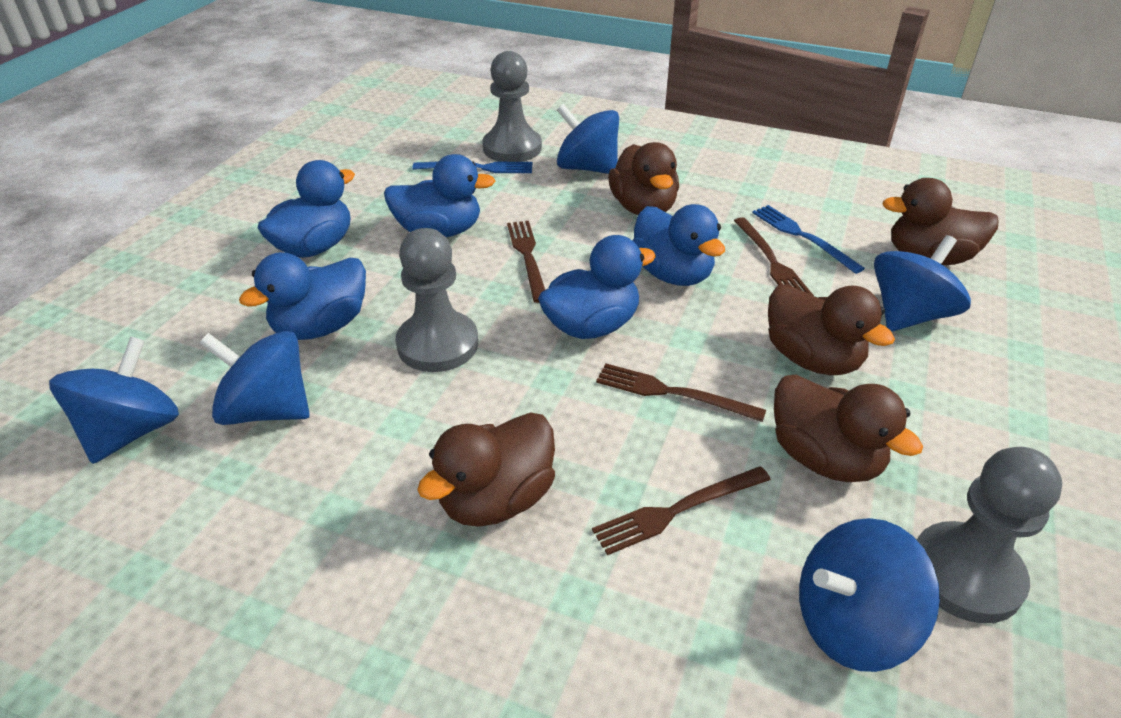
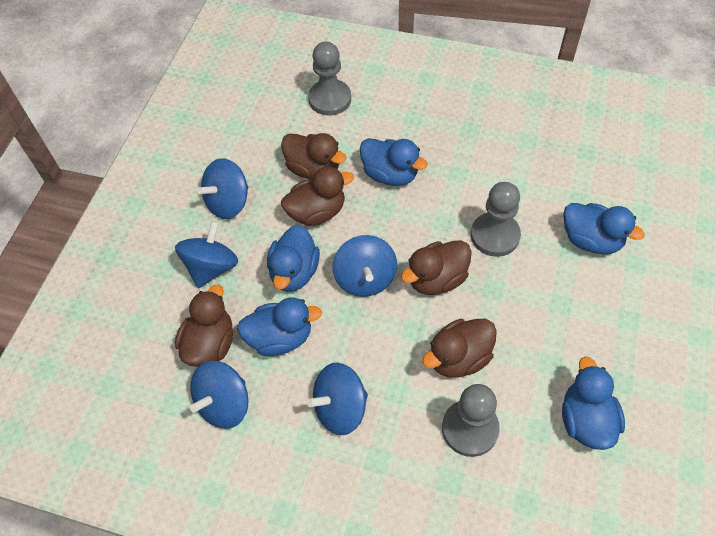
blue fork: 2 -> 0
brown fork: 4 -> 0

